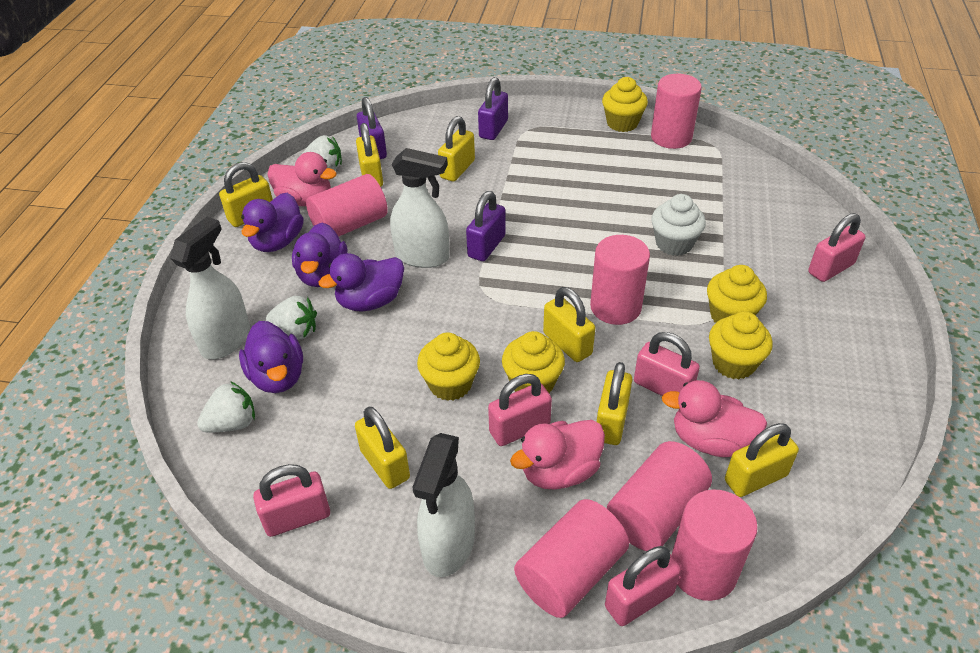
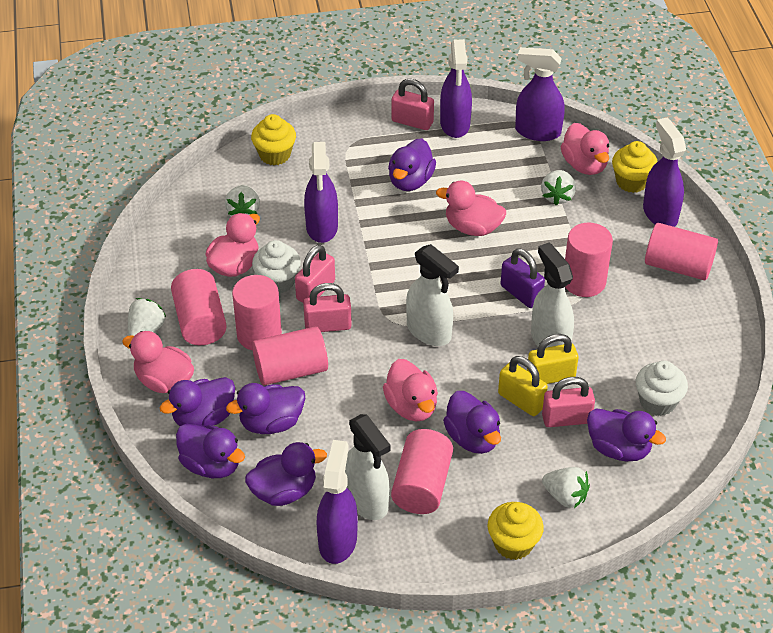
pink duck: 3 -> 5
pink padlock: 5 -> 4
purple duck: 4 -> 7
purple padlock: 3 -> 1
purple spray bottle: 0 -> 5
white cupcake: 1 -> 2
white strawberry: 3 -> 4
yellow cupcake: 5 -> 3
yellow padlock: 7 -> 2

